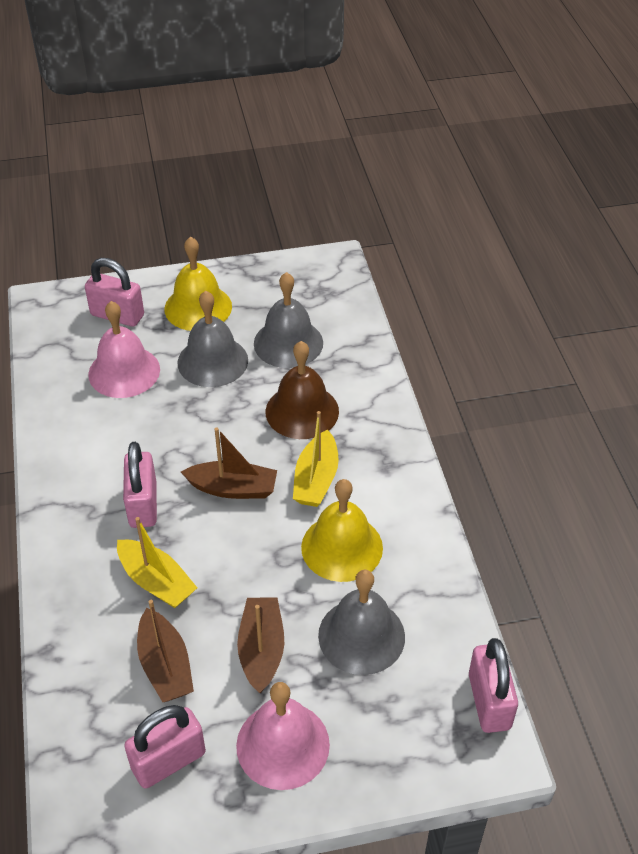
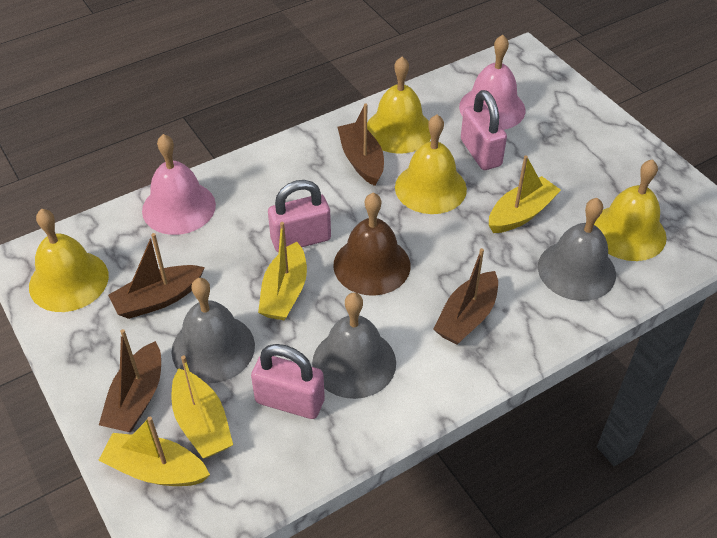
brown boat: 3 -> 4
pink padlock: 4 -> 3
yellow bell: 2 -> 4
yellow boat: 2 -> 4

